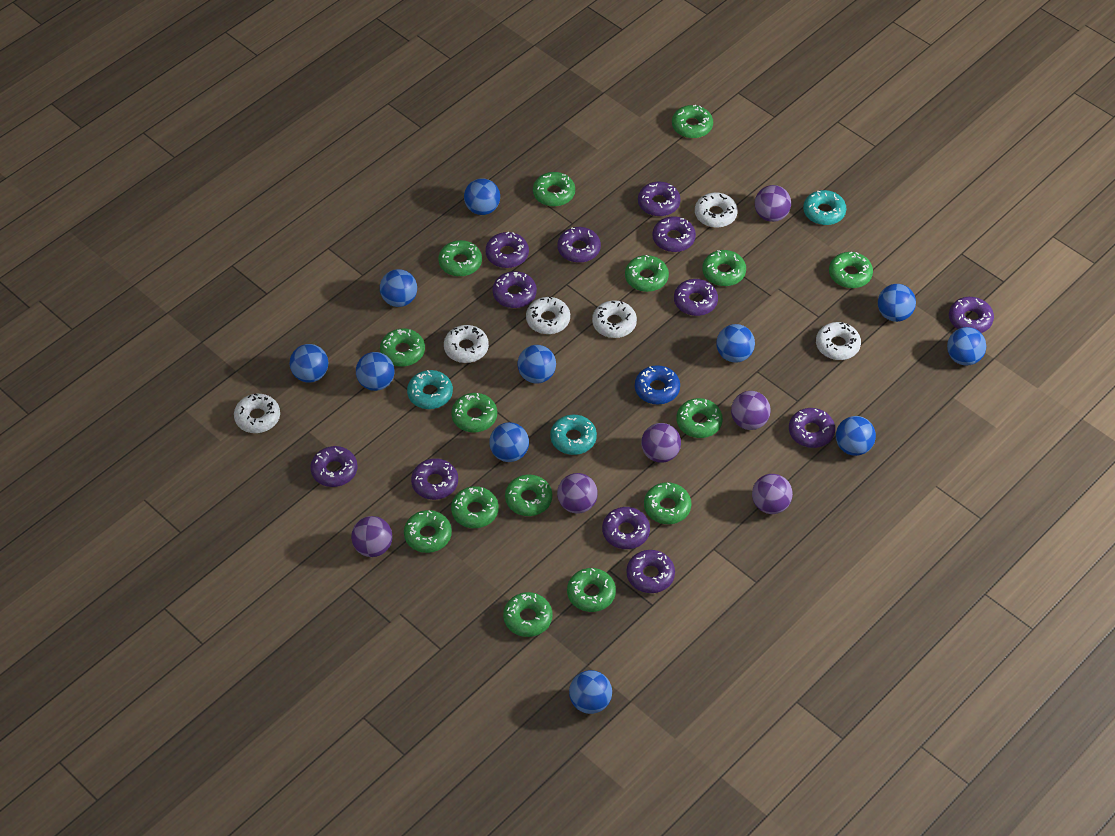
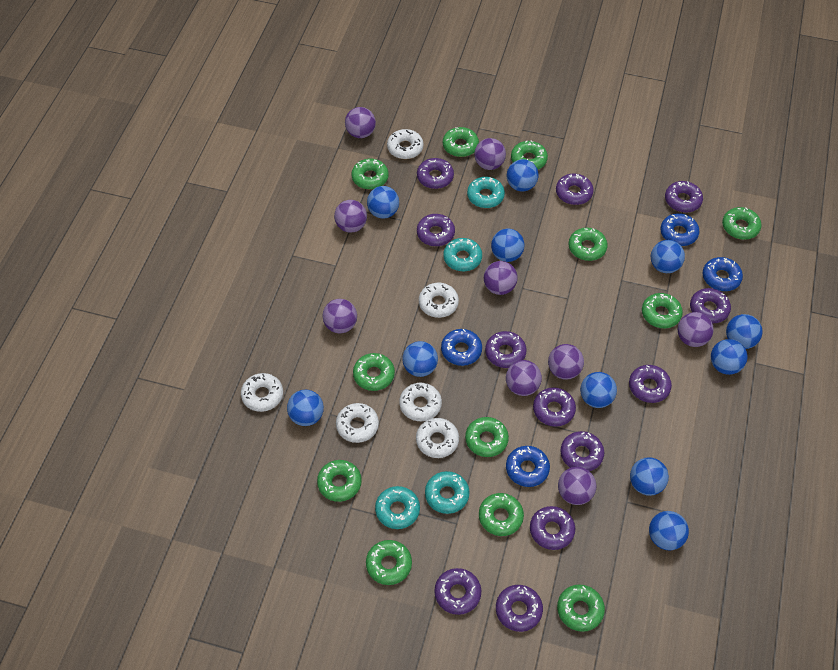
blue donut: 1 -> 4
green donut: 15 -> 12
purple ball: 6 -> 9
turquoise donut: 3 -> 4

